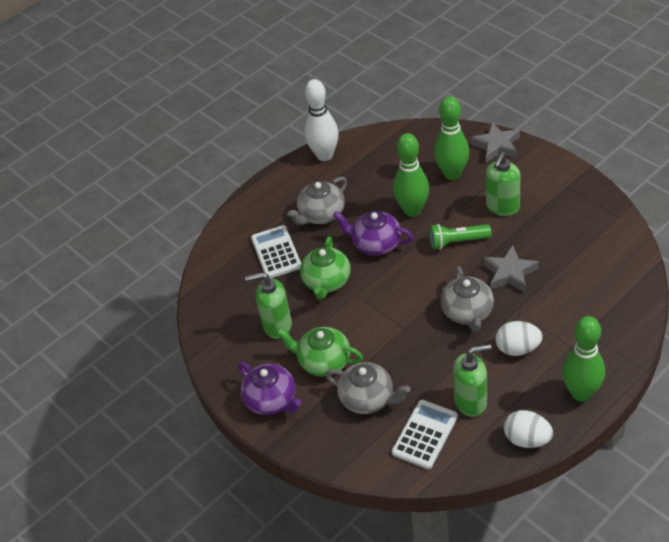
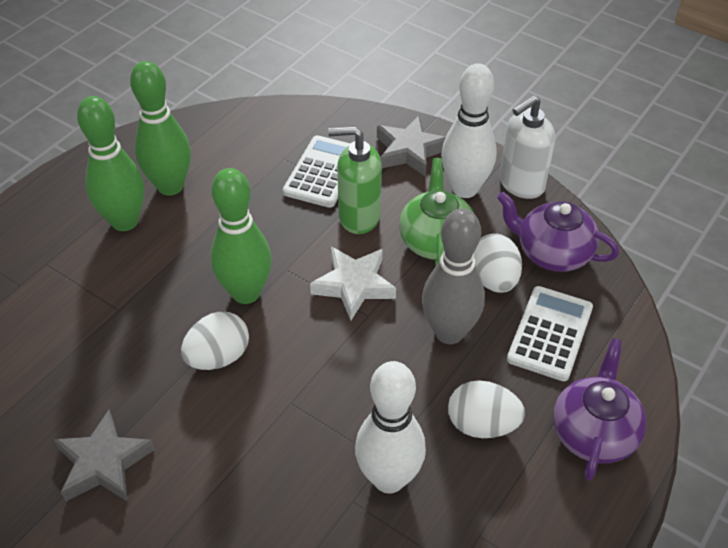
green flashlight: 1 -> 0
green soap dispenser: 3 -> 1
green teapot: 2 -> 1
grey bowling pin: 0 -> 1
grey teapot: 3 -> 0
white bowling pin: 1 -> 2
white egg: 2 -> 3
white soap dispenser: 0 -> 1
white star: 0 -> 1

